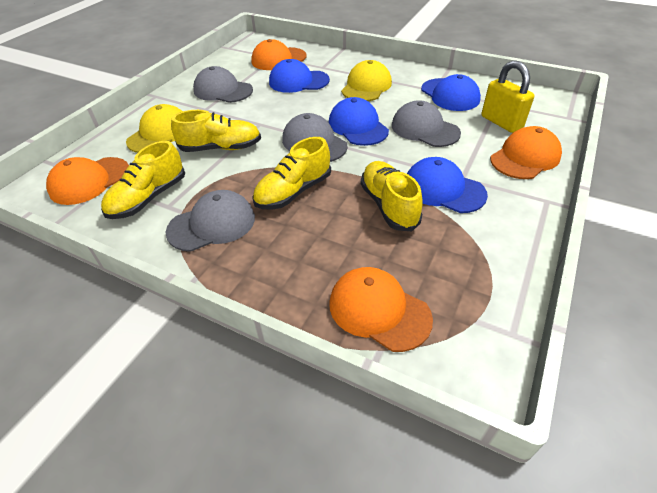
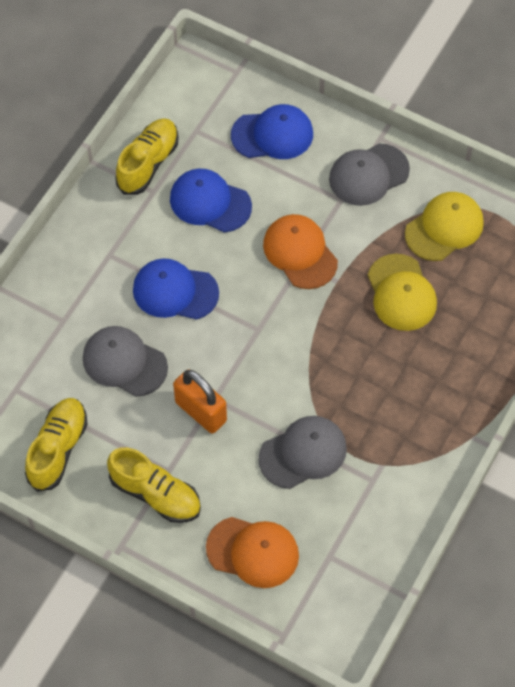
blue cap: 4 -> 3
grey cap: 4 -> 3
orange cap: 4 -> 2
orange padlock: 0 -> 1
yellow padlock: 1 -> 0
yellow shoe: 4 -> 3

